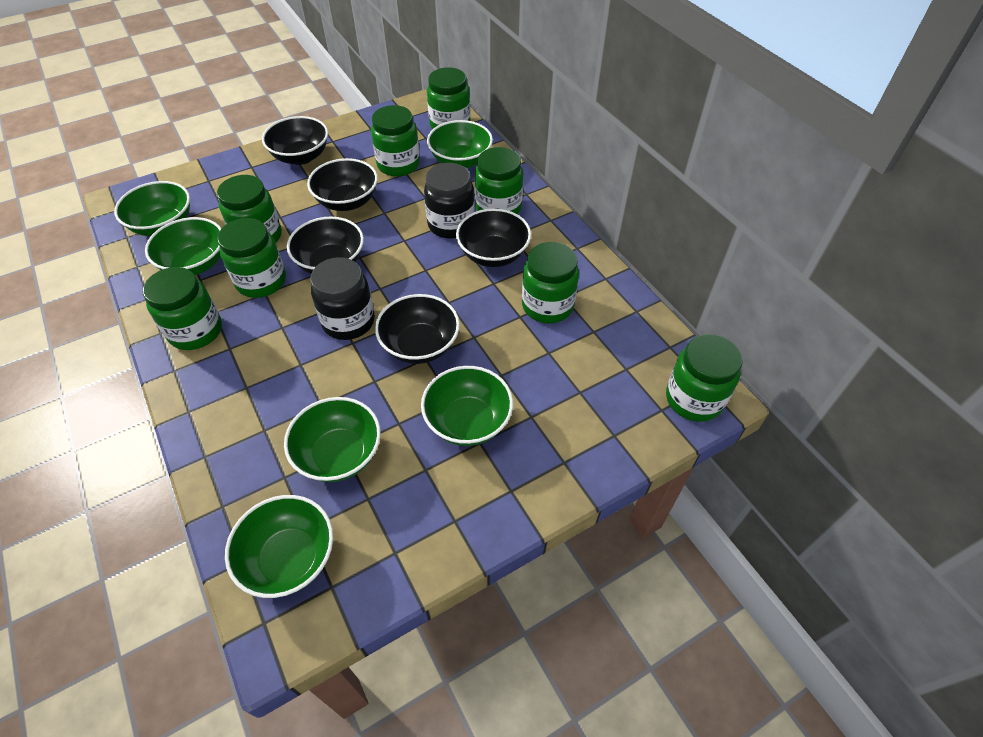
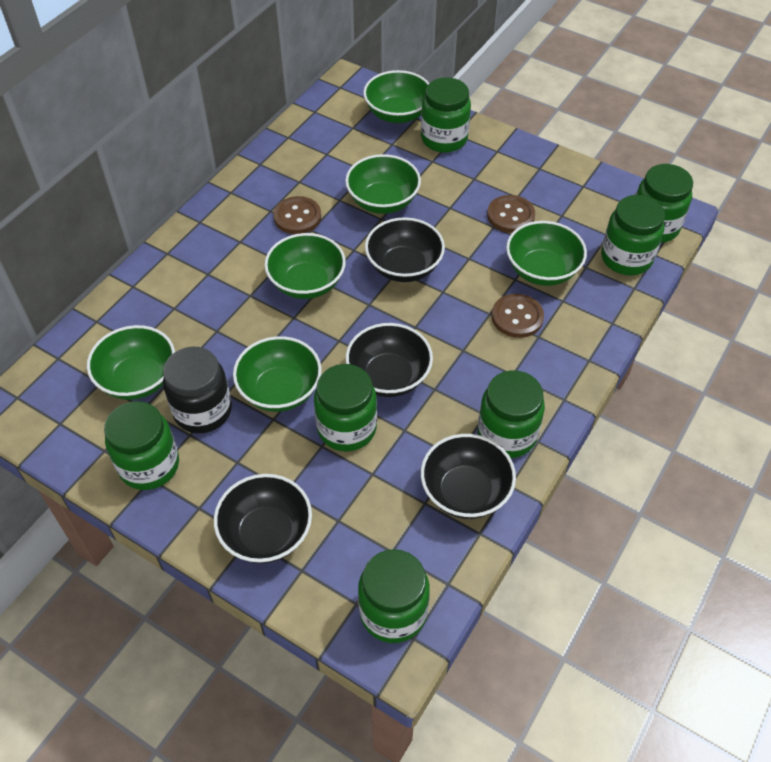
black bowl: 5 -> 4
black jar: 2 -> 1
brown button: 0 -> 3
green jar: 8 -> 7

